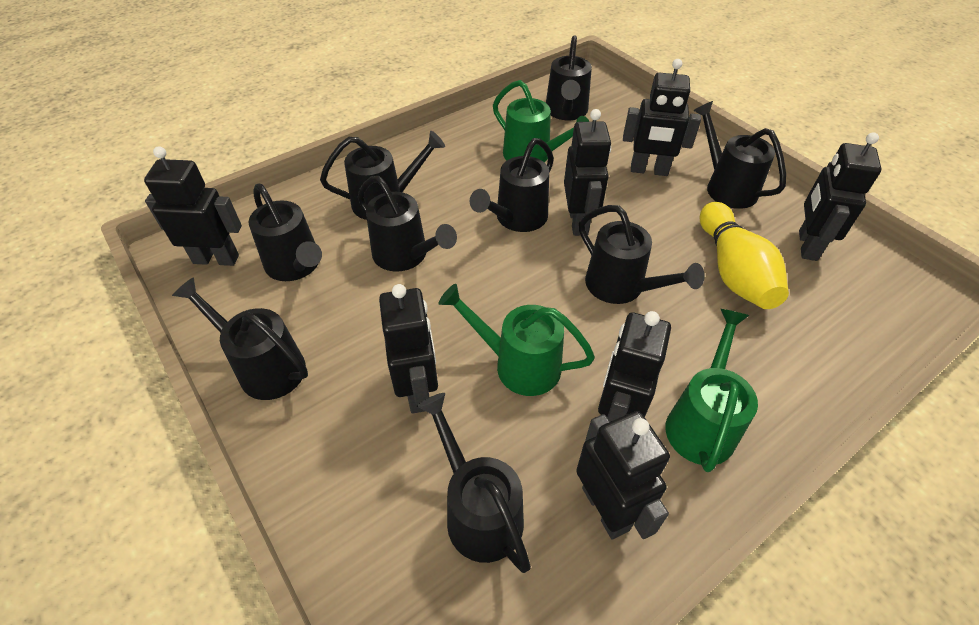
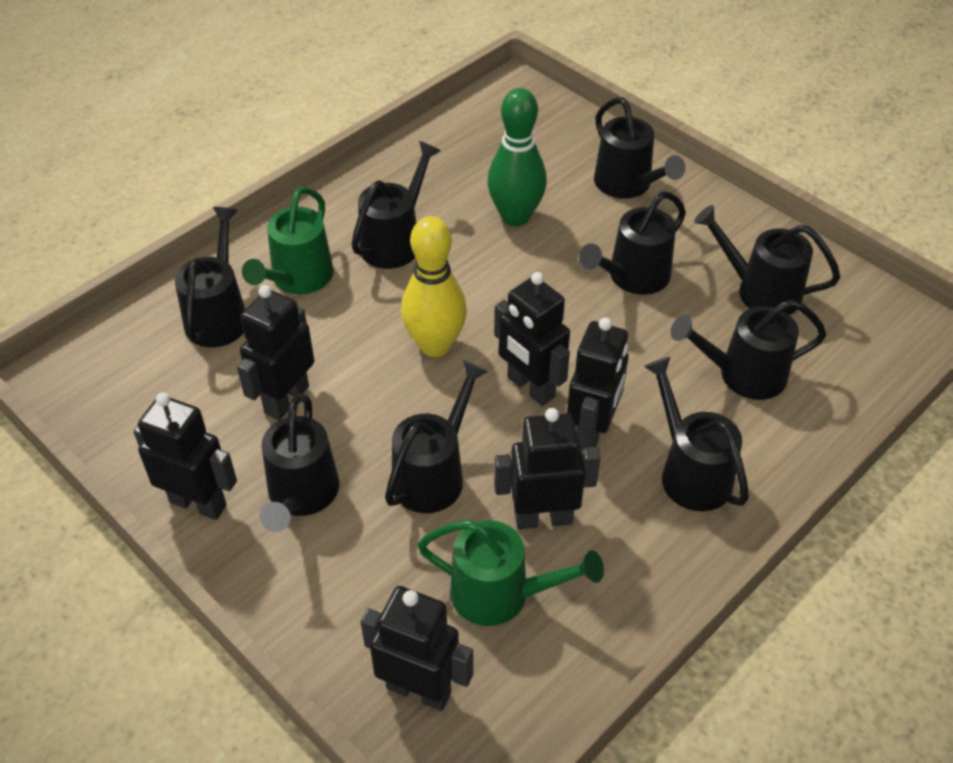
black robot: 7 -> 6
green bowling pin: 0 -> 1
green watering can: 3 -> 2

